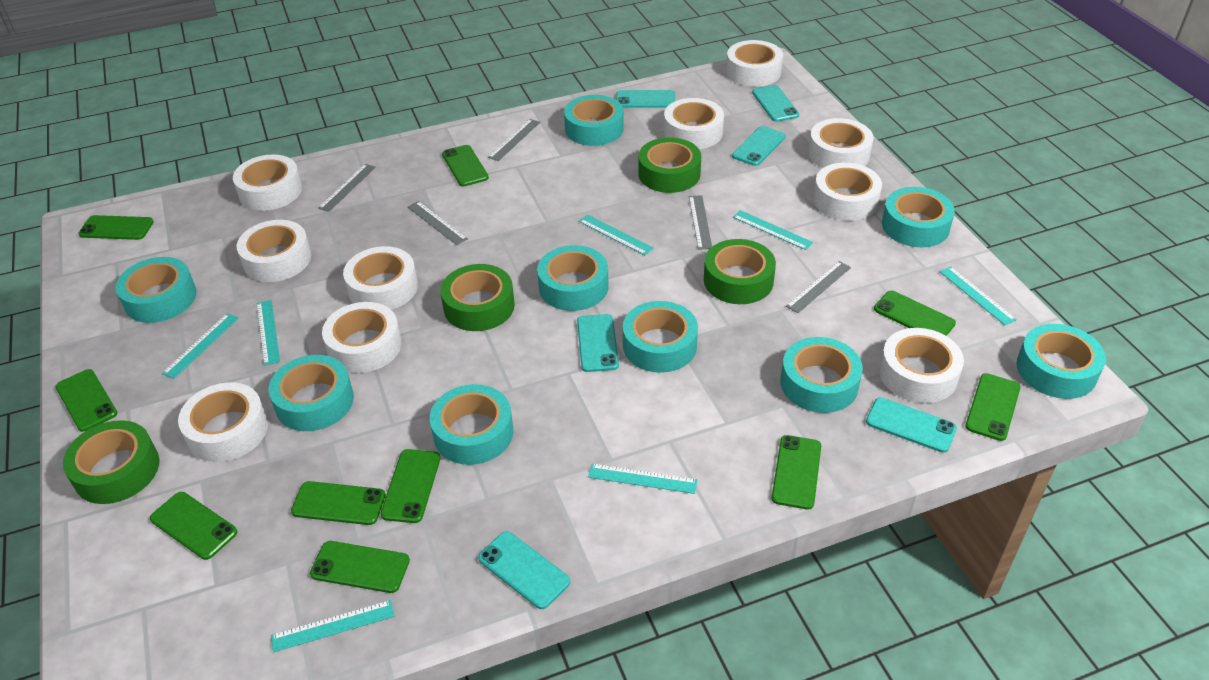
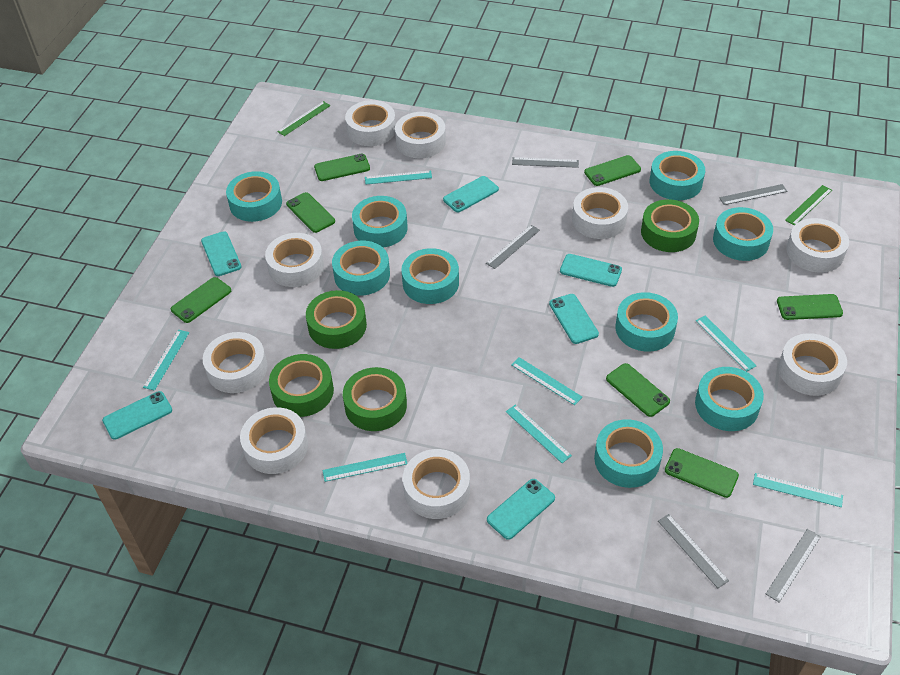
green phone: 10 -> 7
green ruler: 0 -> 2
white tape: 10 -> 9

